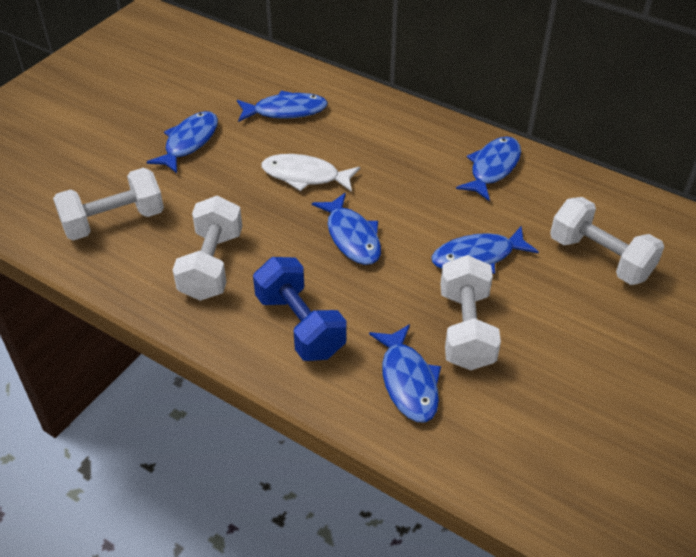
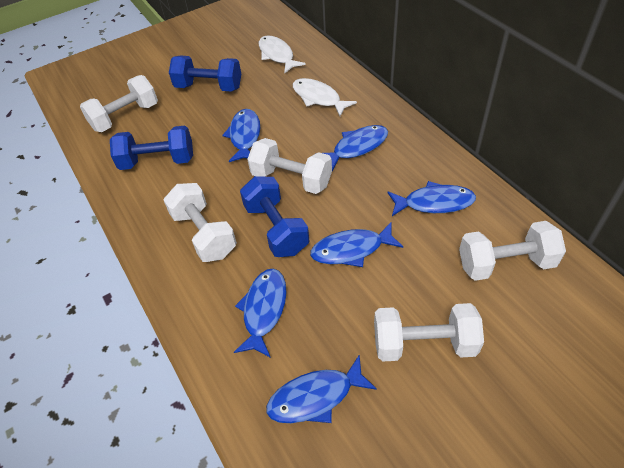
blue dumbbell: 1 -> 3
white dumbbell: 4 -> 5
white fish: 1 -> 2

